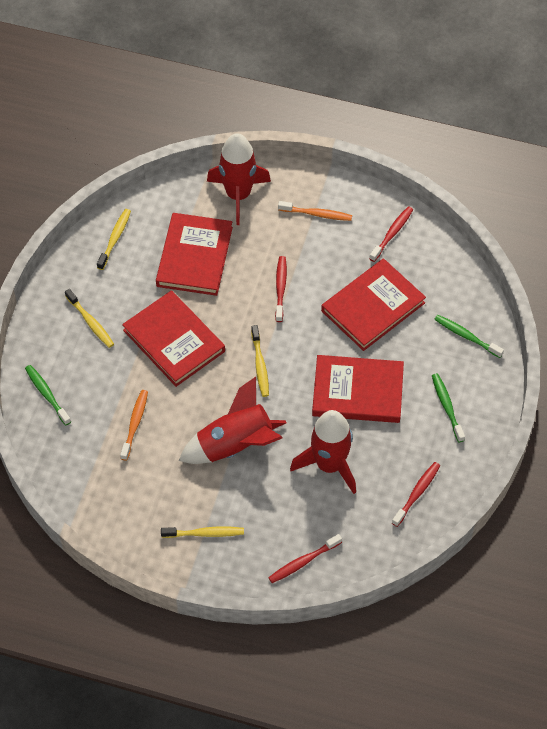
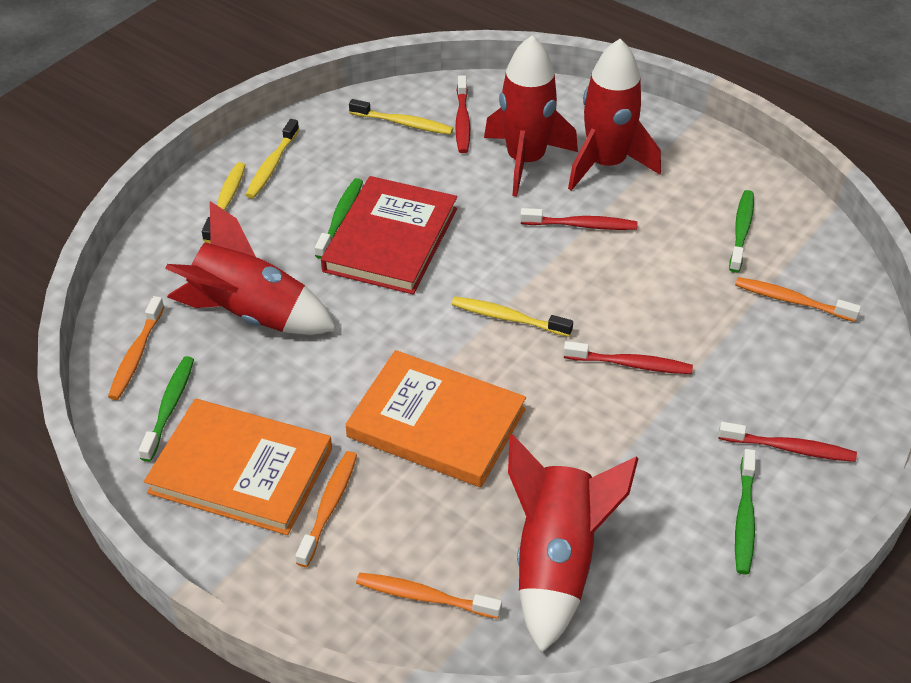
green toothbrush: 3 -> 4
orange book: 0 -> 2
orange toothbrush: 2 -> 4
red book: 4 -> 1
red rocket: 3 -> 4

